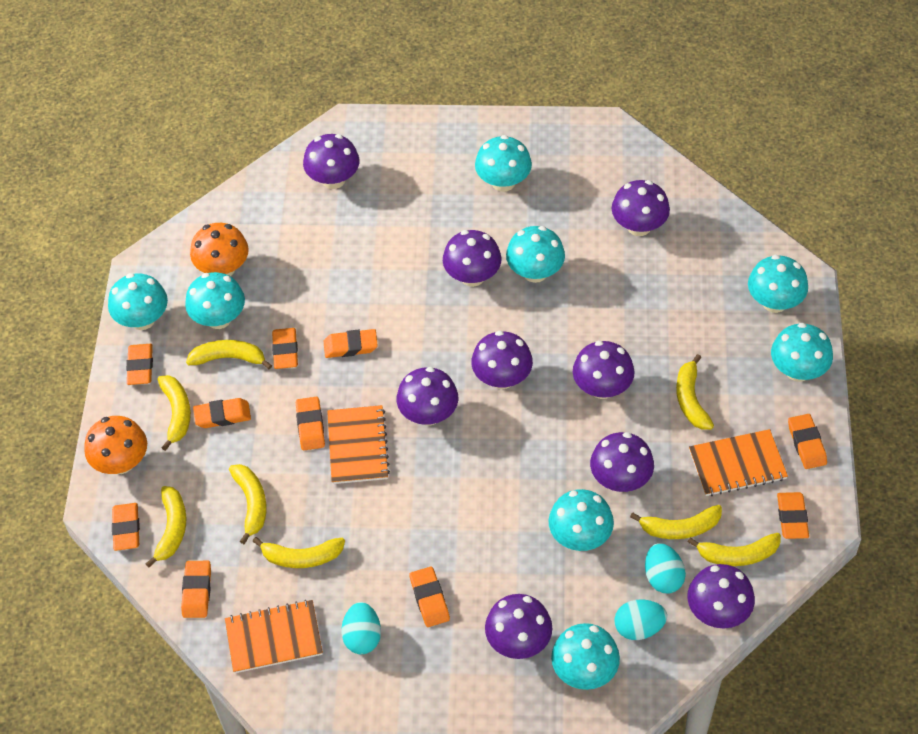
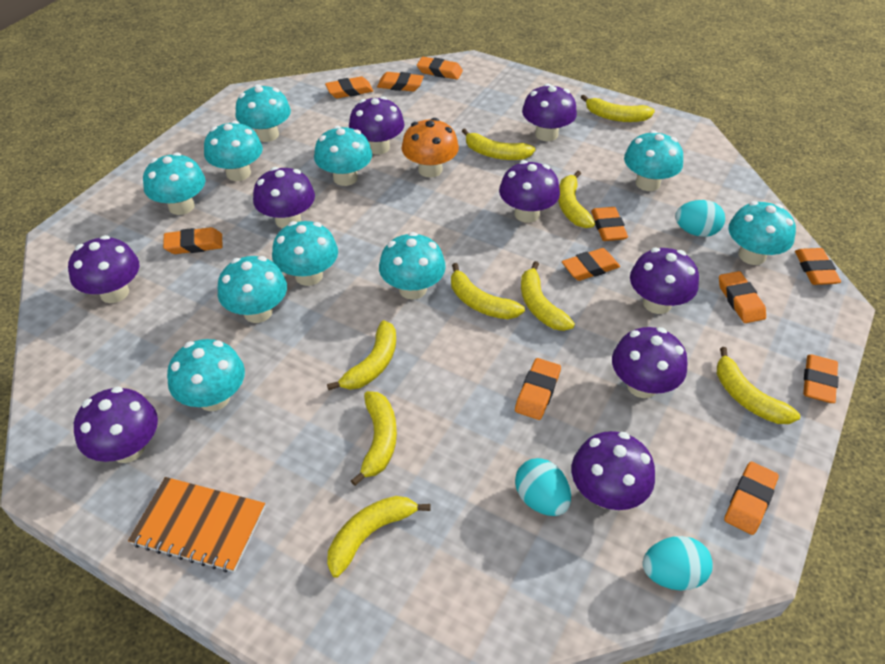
orange eraser: 10 -> 11
orange mushroom: 2 -> 1
orange notebook: 3 -> 1
turquoise mushroom: 8 -> 10
yellow banana: 8 -> 9

